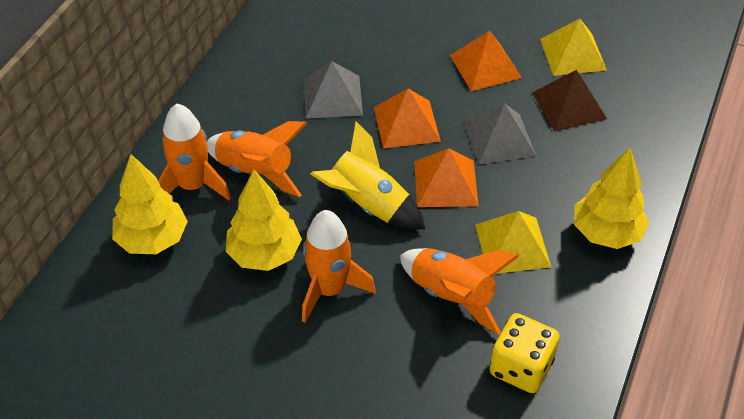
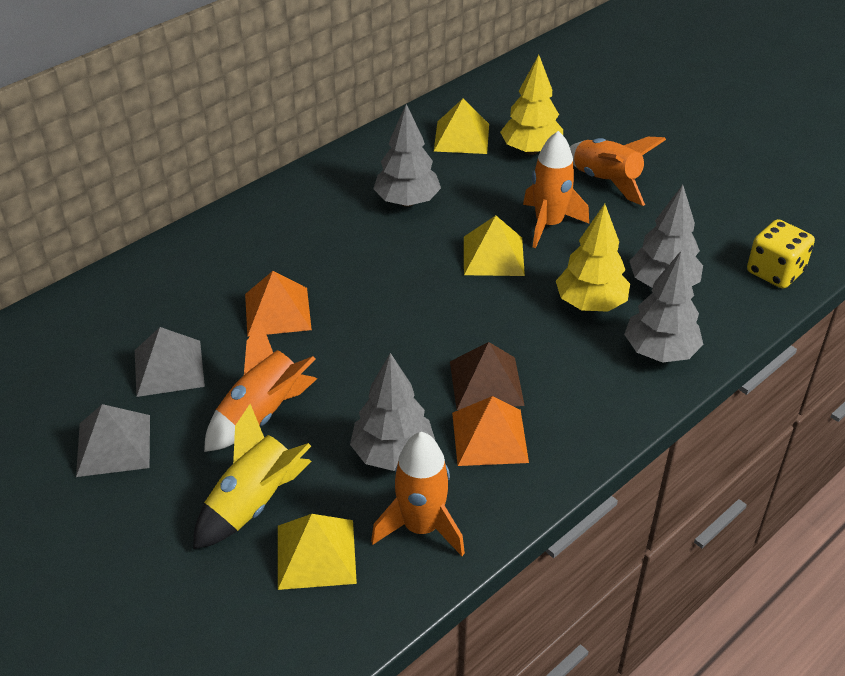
grey tree: 0 -> 4
orange pyramid: 3 -> 2
yellow pyramid: 2 -> 3
yellow tree: 3 -> 2

